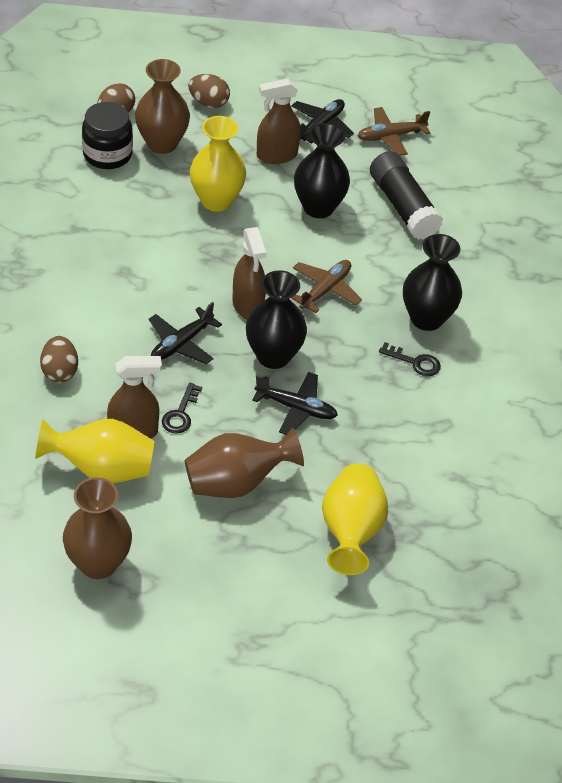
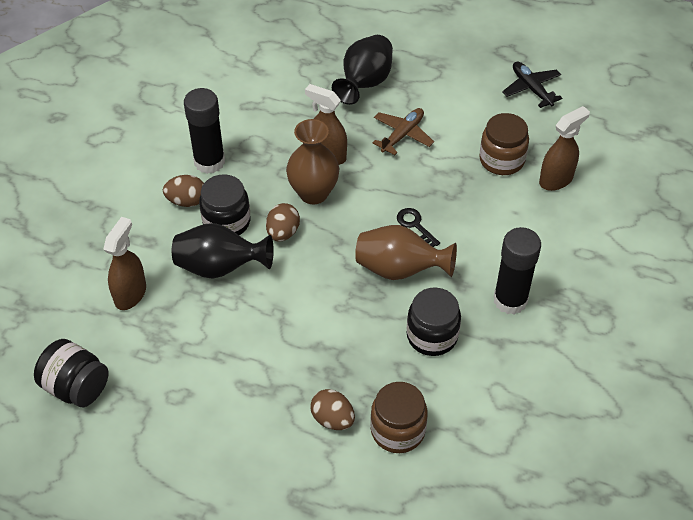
black glue stick: 1 -> 2
black jar: 1 -> 3
black key: 2 -> 1
black plane: 3 -> 1
black vase: 3 -> 2
brown jar: 0 -> 2
brown plane: 2 -> 1
brown vase: 3 -> 2
yellow vase: 3 -> 0

